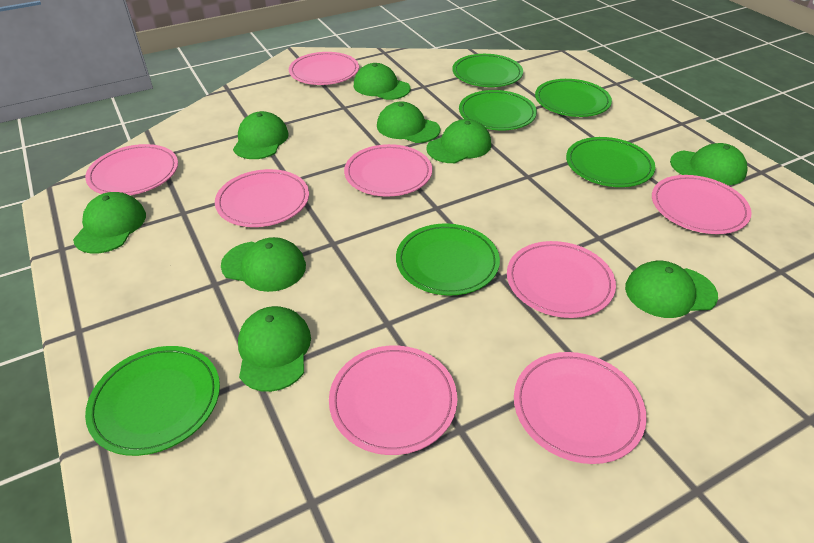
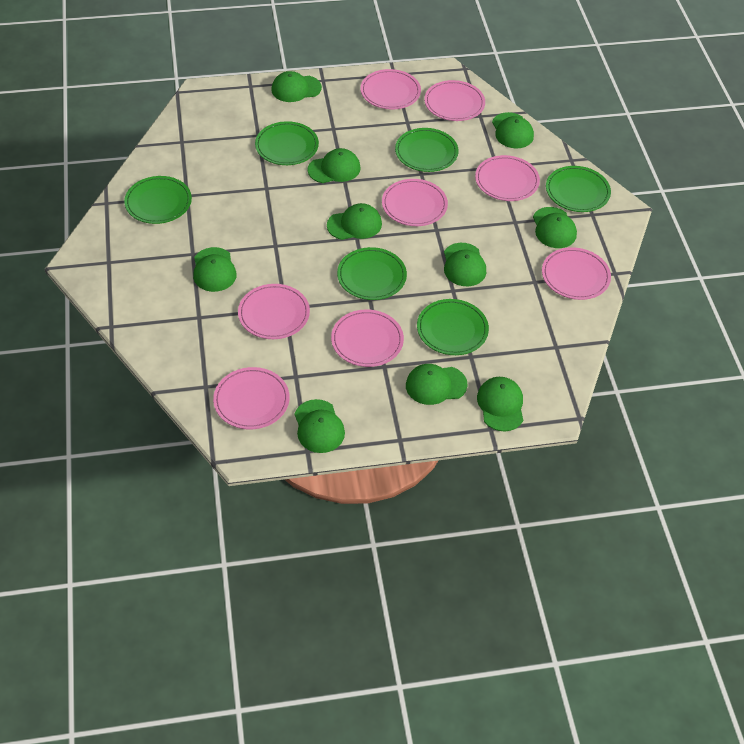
green cap: 9 -> 10

